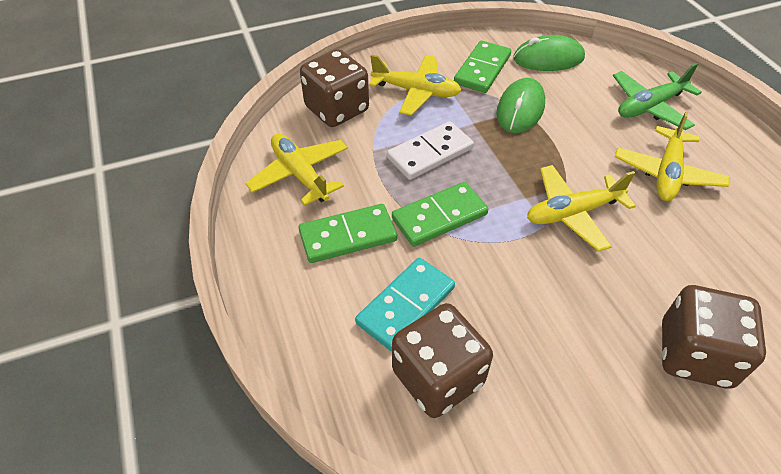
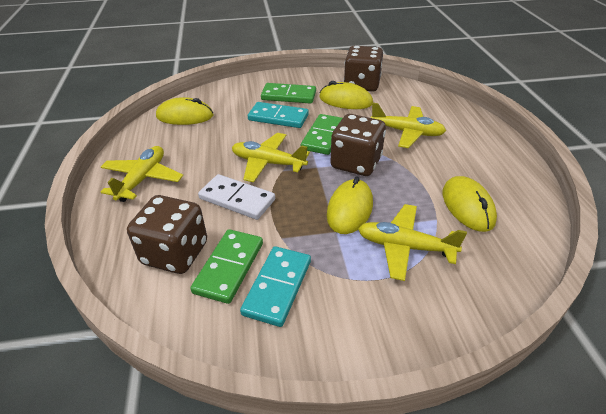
green mouse: 2 -> 0
green plane: 1 -> 0
turquoise domino: 1 -> 2
yellow mouse: 0 -> 4

